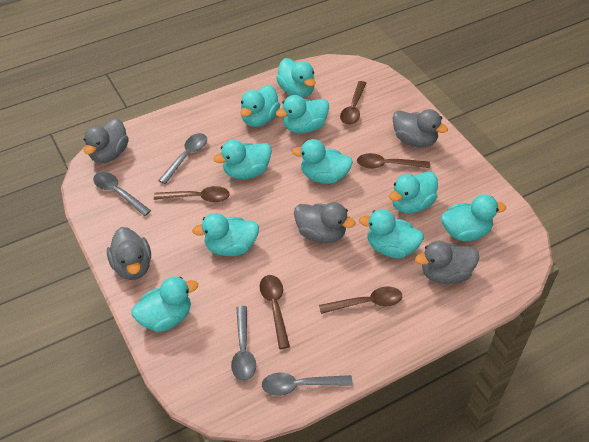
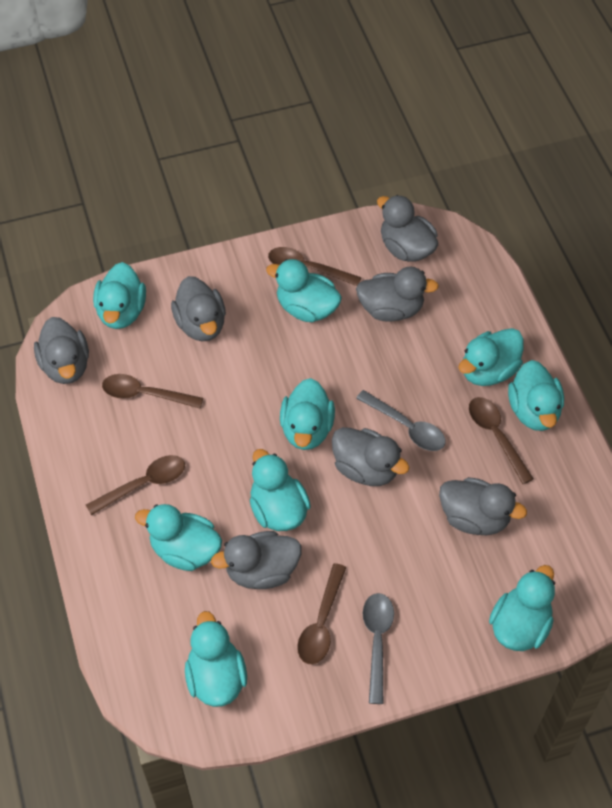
grey duck: 5 -> 7
grey spoon: 4 -> 2
turquoise duck: 10 -> 9

